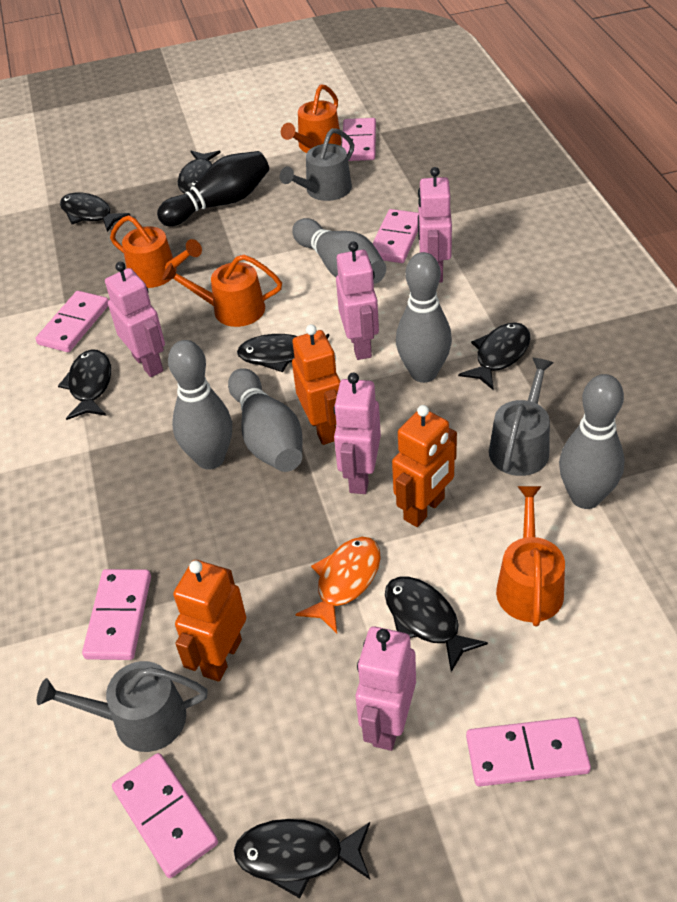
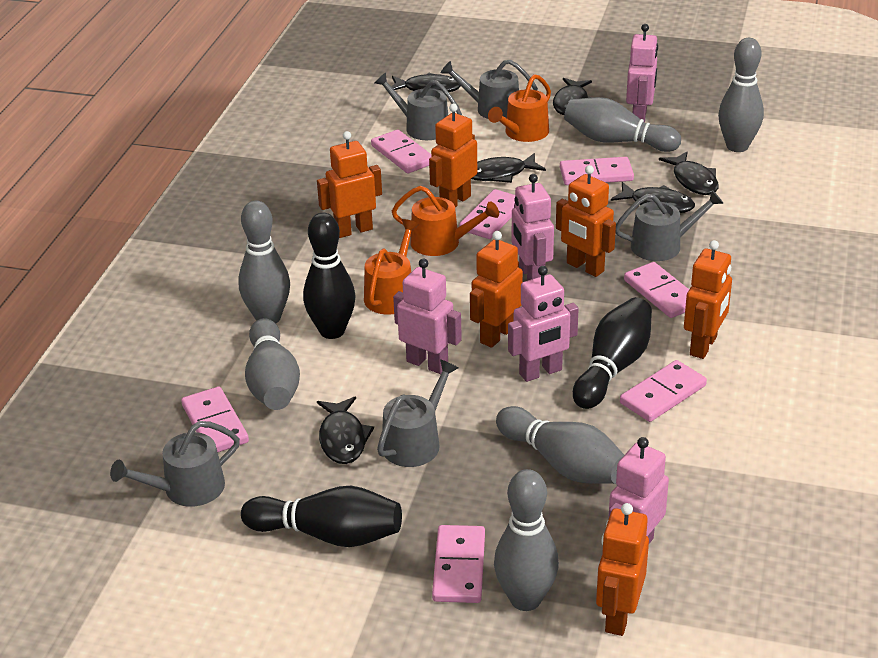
black bowling pin: 1 -> 3
black fish: 7 -> 6
grey bowling pin: 5 -> 6
grey watering can: 3 -> 5
orange fish: 1 -> 0
orange robot: 3 -> 6
orange watering can: 4 -> 3
pink domino: 6 -> 7

